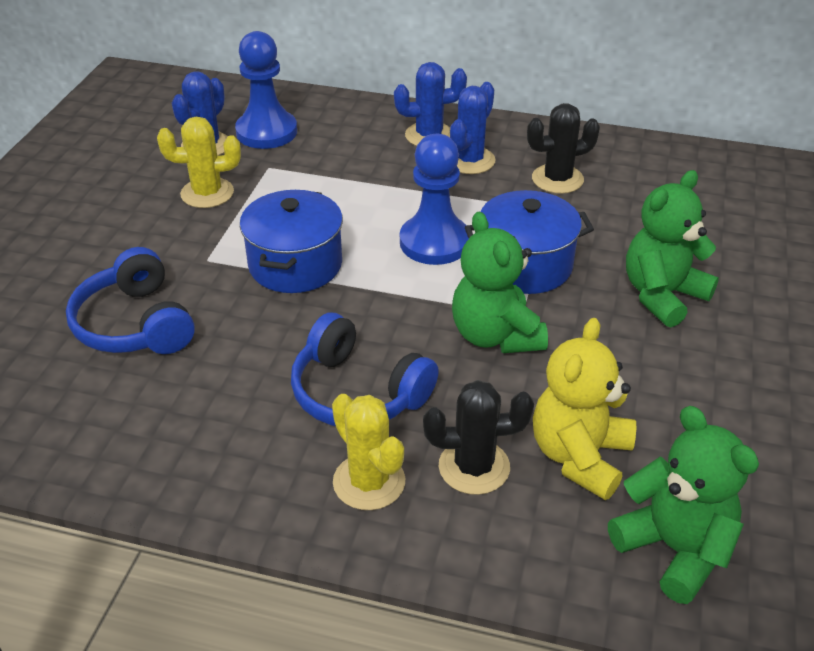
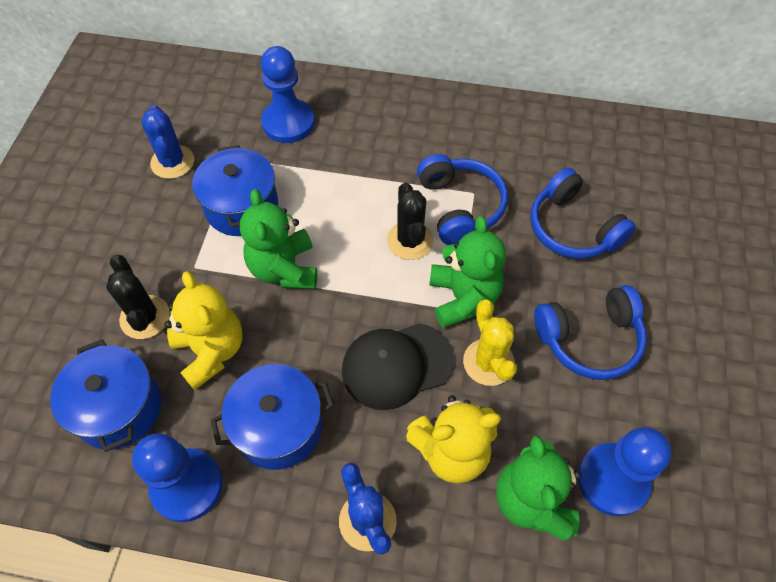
black cap: 0 -> 1
blue cactus: 3 -> 2
blue headphones: 2 -> 3
blue pawn: 2 -> 3
blue pot: 2 -> 3
yellow cactus: 2 -> 1
yellow teddy bear: 1 -> 2

